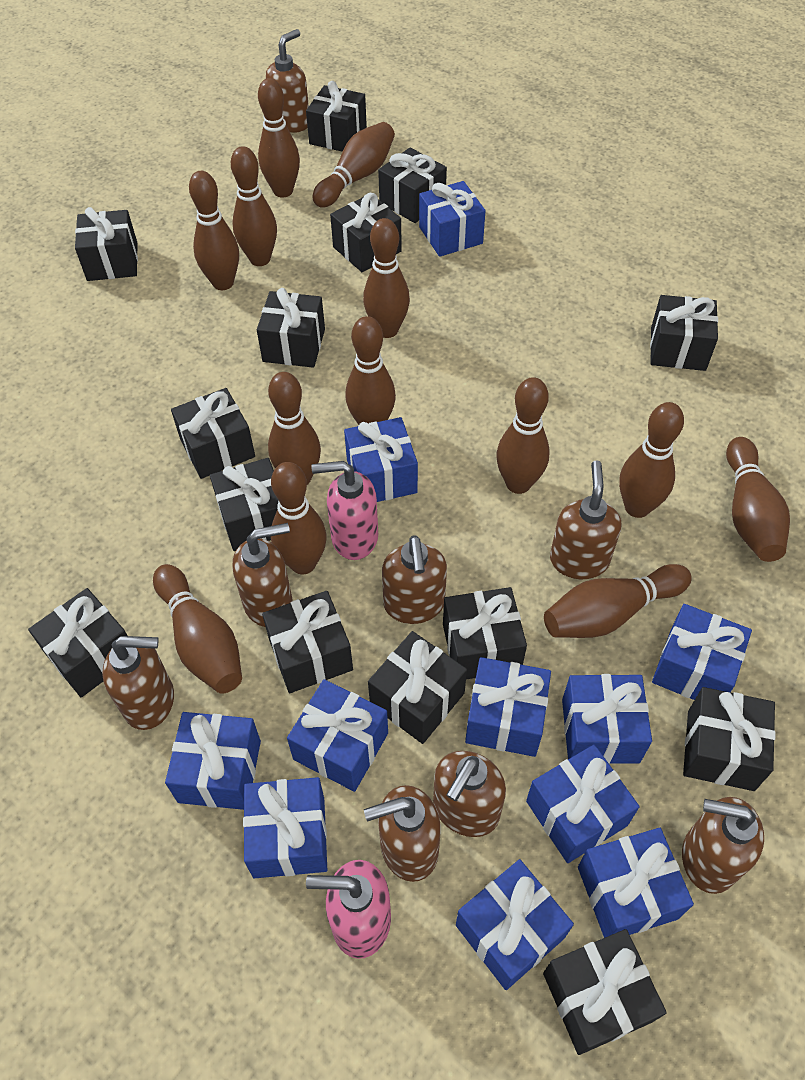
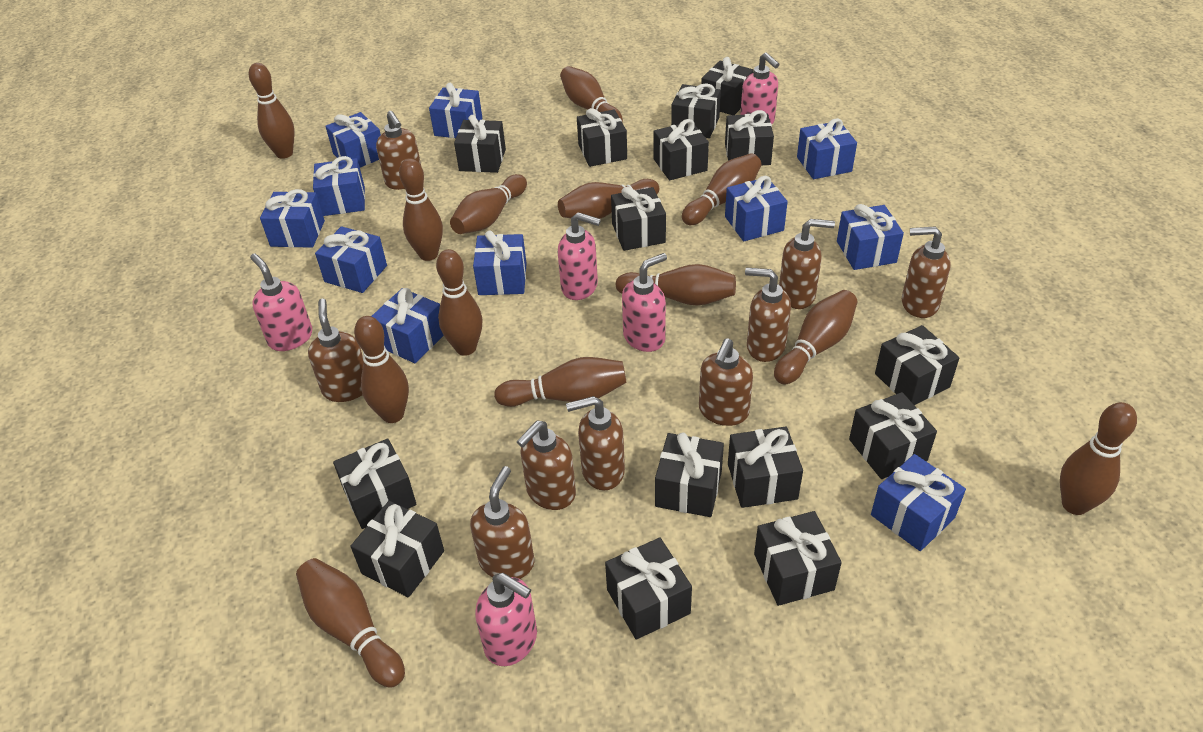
black gift: 14 -> 15
brown soap dispenser: 8 -> 9
pink soap dispenser: 2 -> 5

